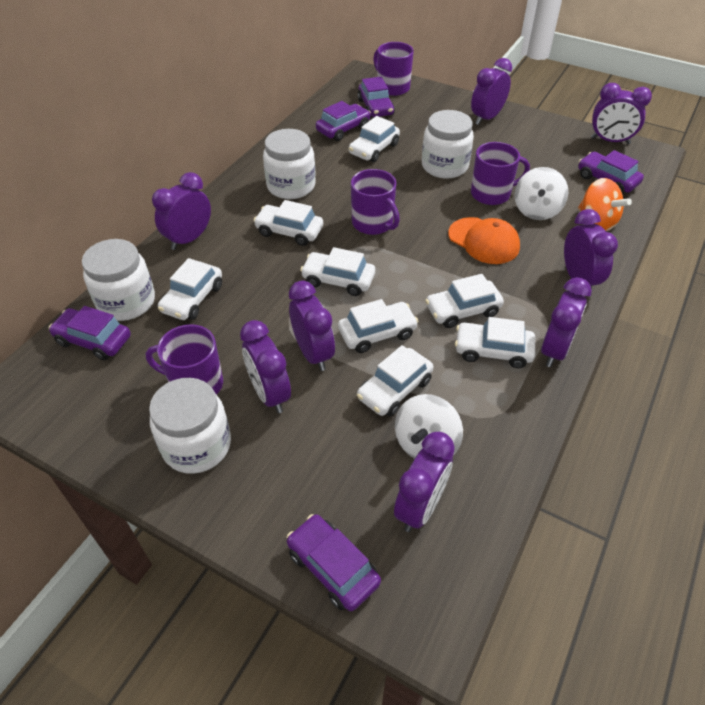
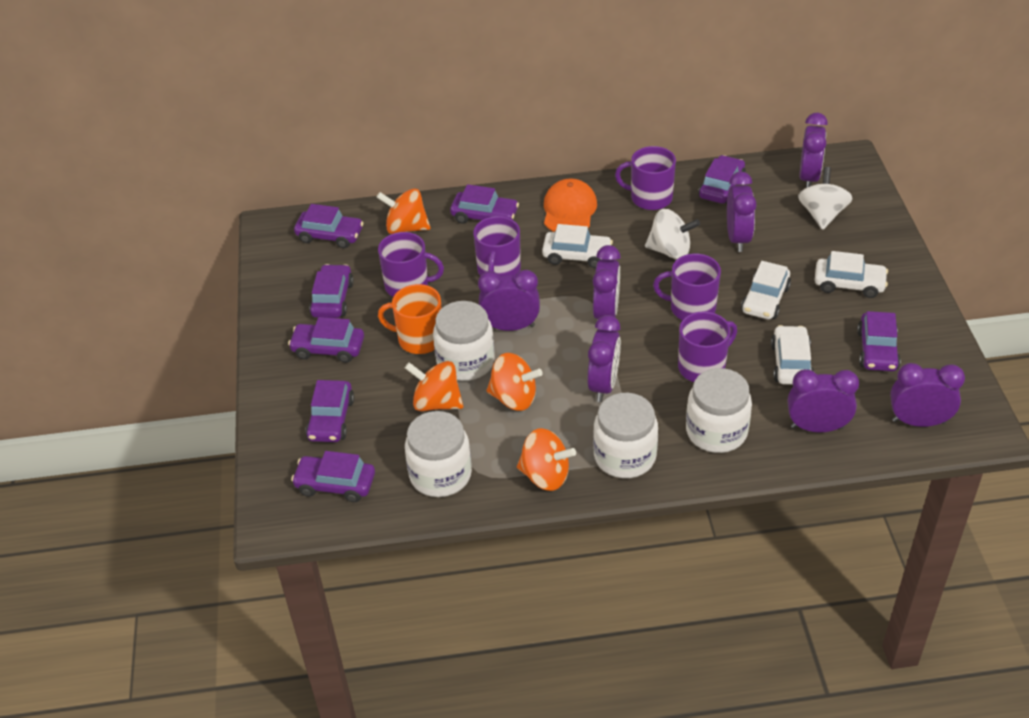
orange mug: 0 -> 1
orange spinning top: 1 -> 4
purple car: 5 -> 8
purple clock: 8 -> 7
purple mug: 4 -> 5
white car: 8 -> 4

